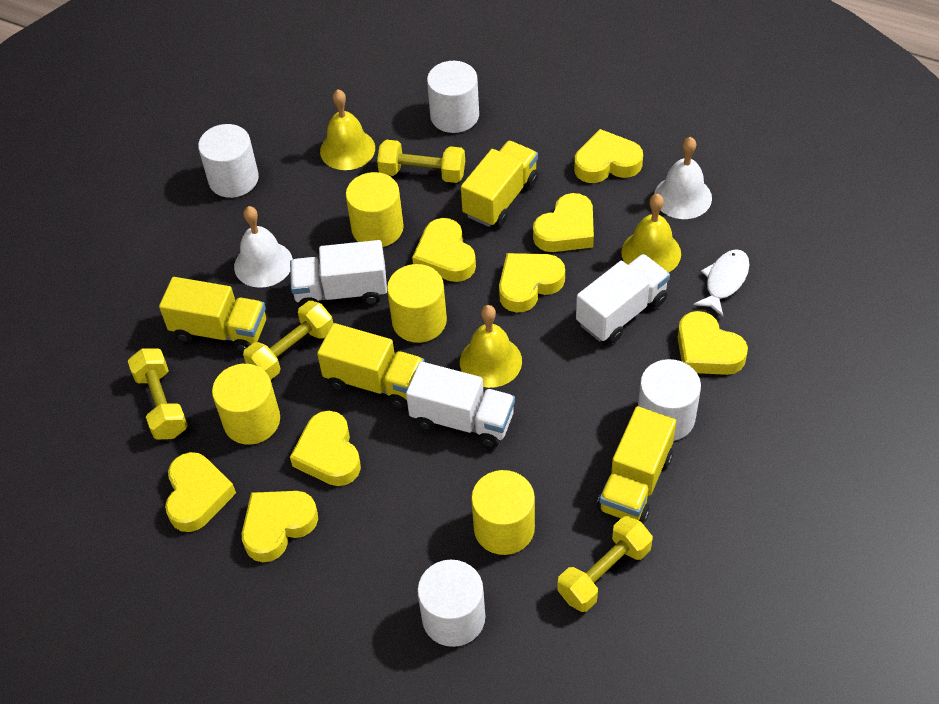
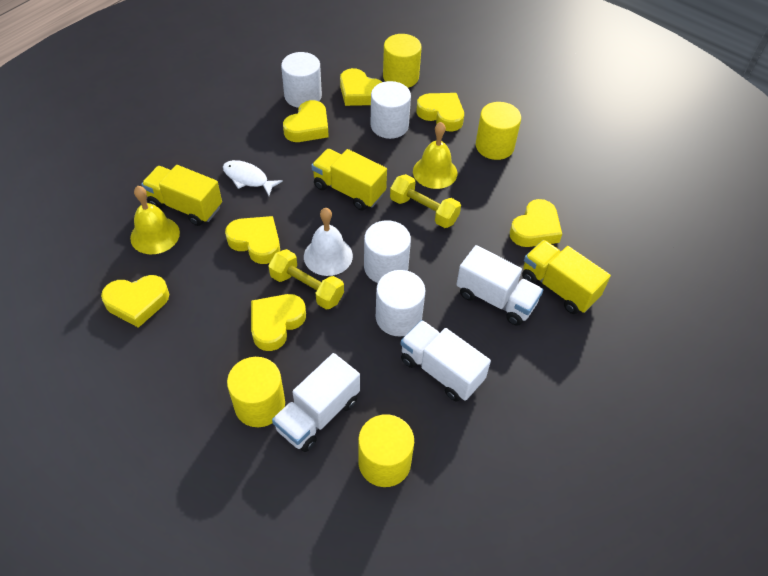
white bell: 2 -> 1
yellow bell: 3 -> 2
yellow dumbbell: 4 -> 2
yellow heart: 8 -> 7
yellow truck: 4 -> 3

